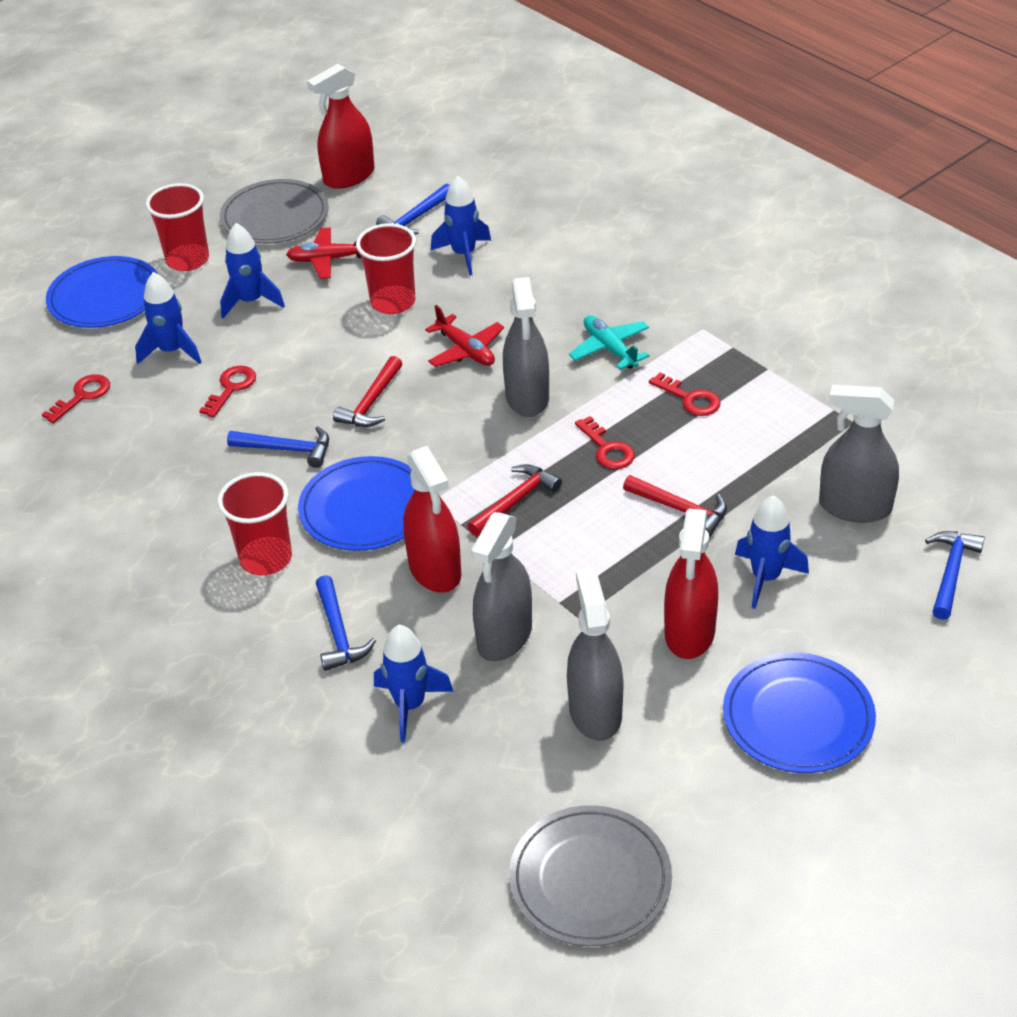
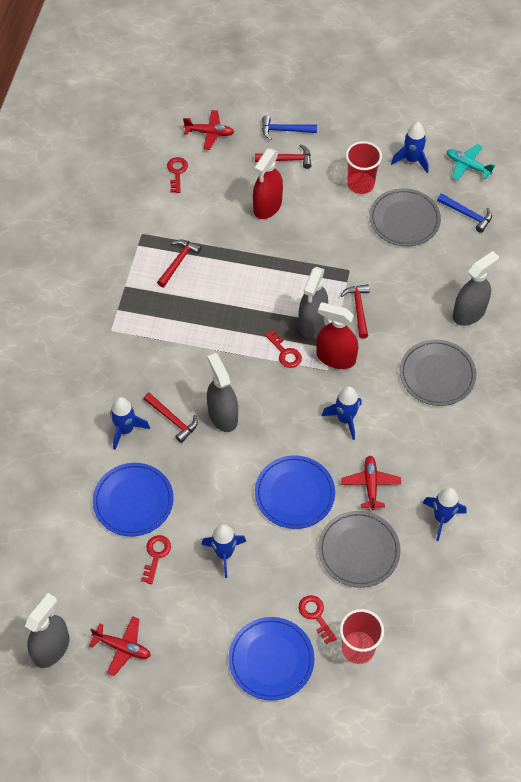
blue hammer: 4 -> 2
grey plate: 2 -> 3
red cup: 3 -> 2
red hammer: 3 -> 4
red plane: 2 -> 3
red spray bottle: 3 -> 2

